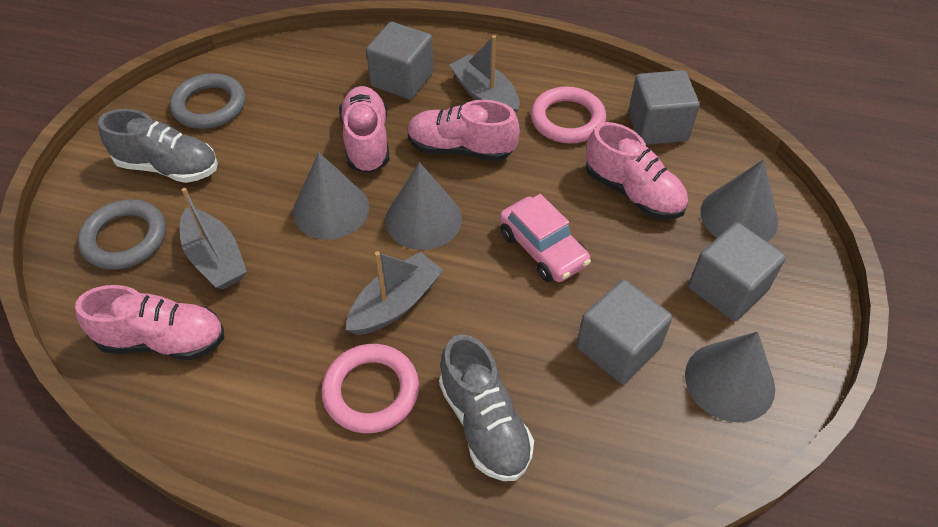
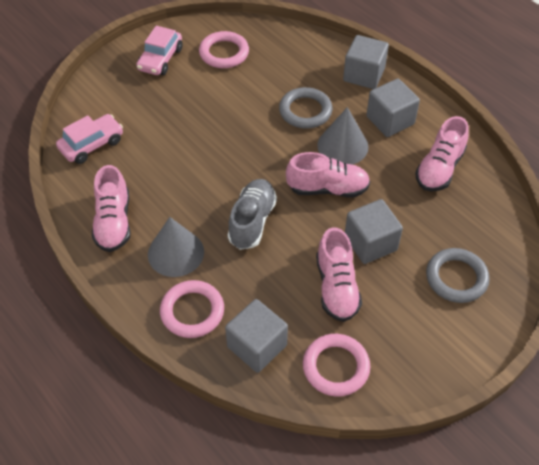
grey boat: 3 -> 0
grey cone: 4 -> 2
grey shoe: 2 -> 1
pink car: 1 -> 2
pink ring: 2 -> 3

